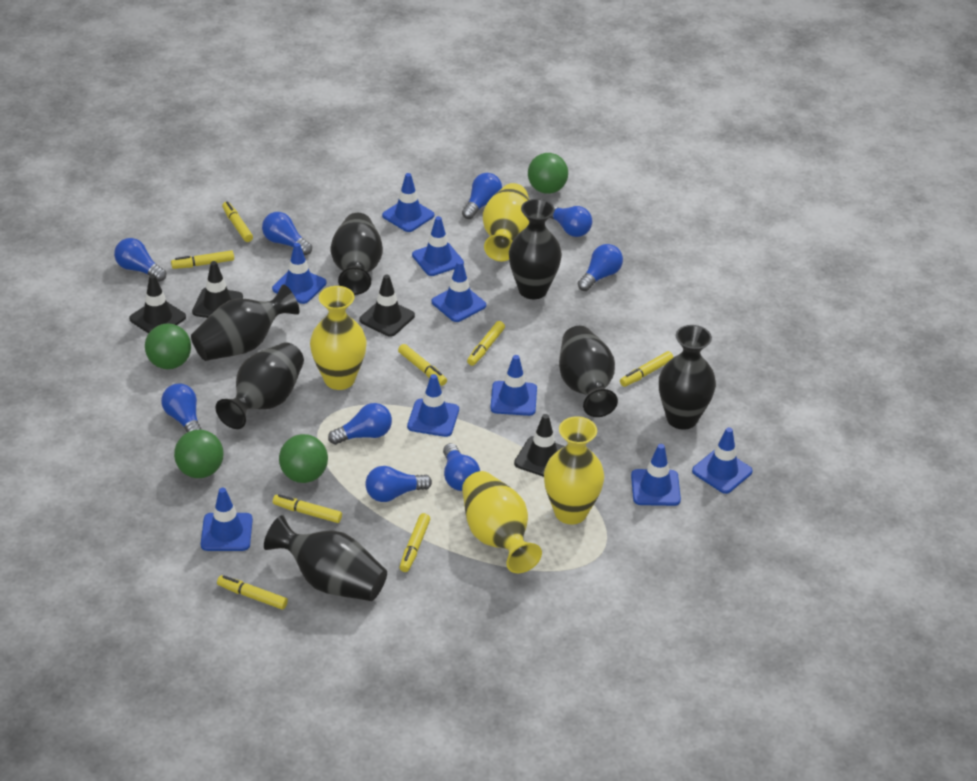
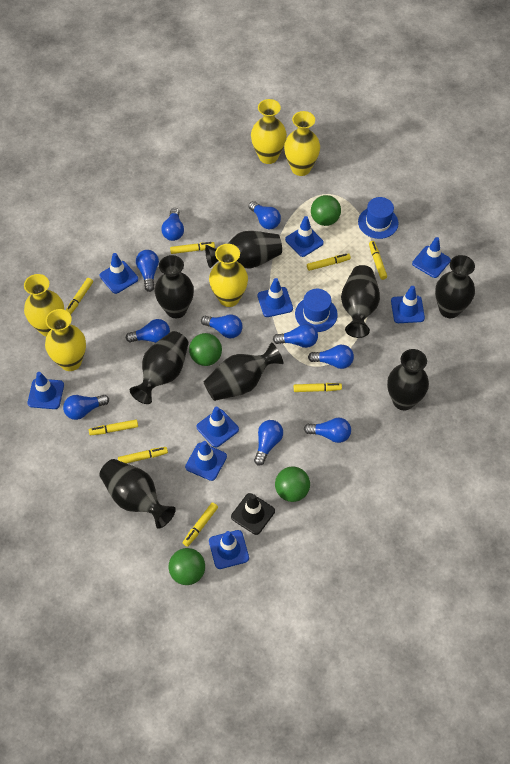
black traffic cone: 4 -> 1
black vase: 7 -> 8
blue hat: 0 -> 2
blue light bulb: 9 -> 10
yellow vase: 4 -> 5

